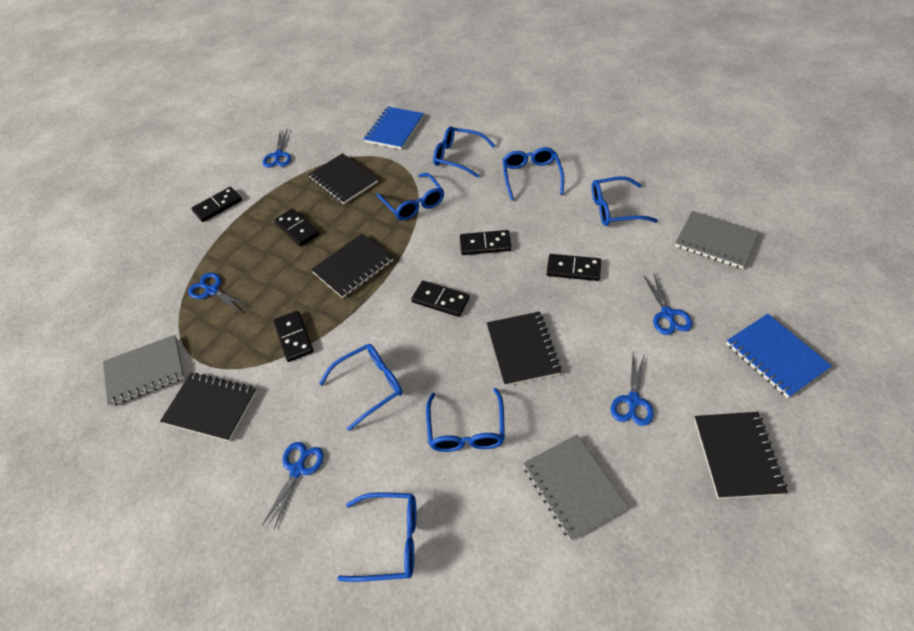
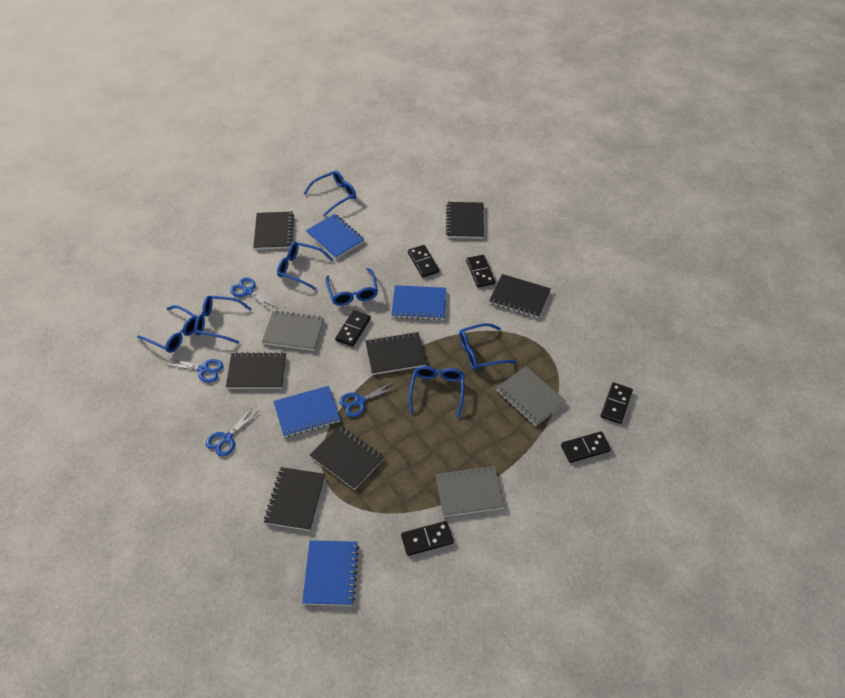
black notebook: 5 -> 7
blue notebook: 2 -> 4
blue scissors: 5 -> 4

